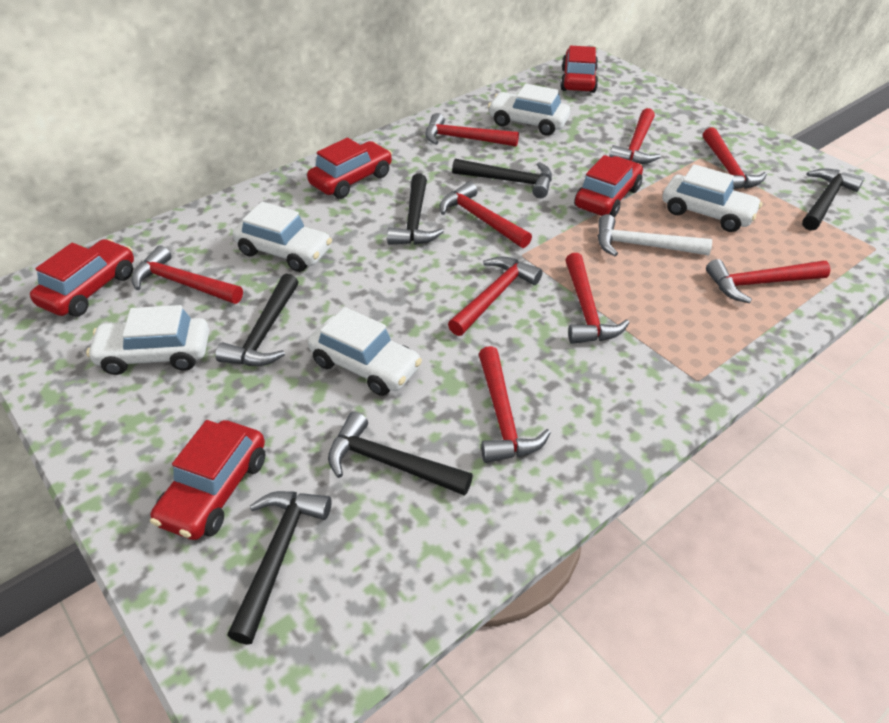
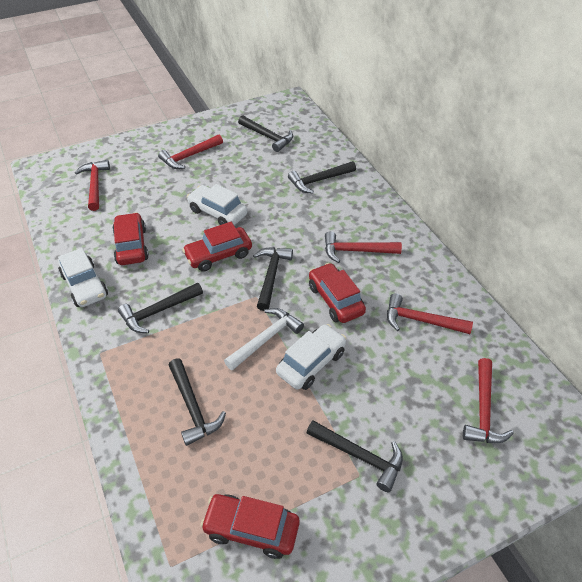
red car: 5 -> 4
red hammer: 9 -> 5
white car: 5 -> 3

